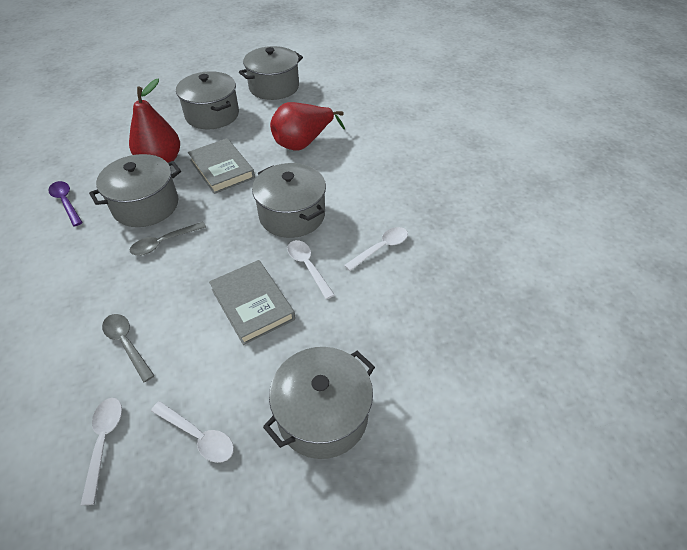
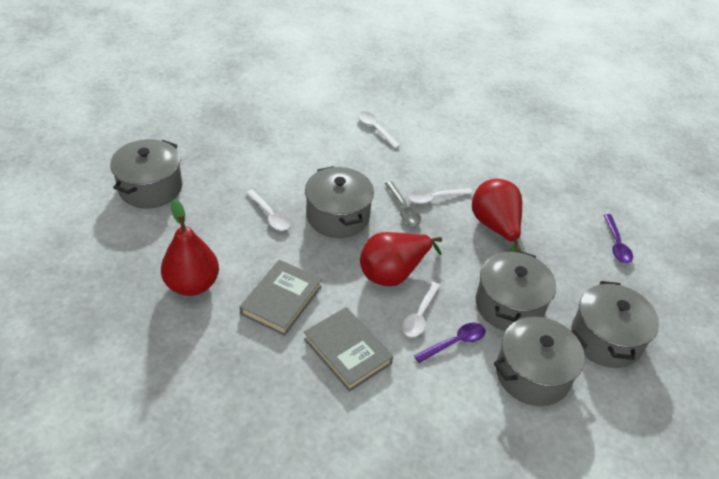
grey spoon: 2 -> 1
purple spoon: 1 -> 2
red pear: 2 -> 3

